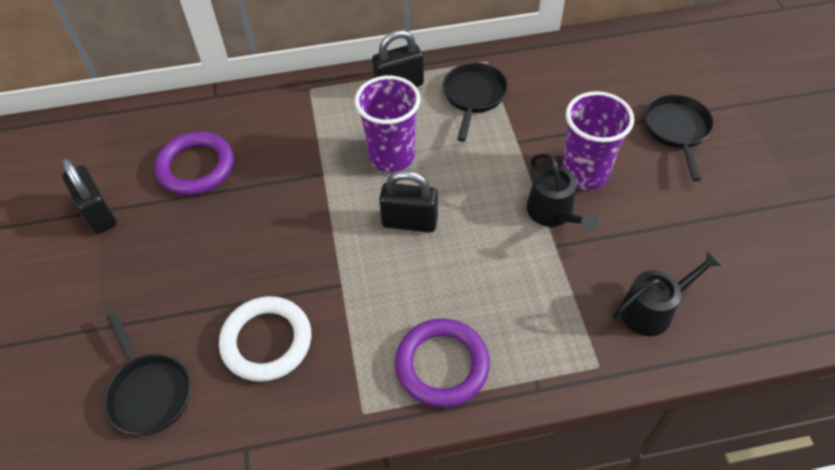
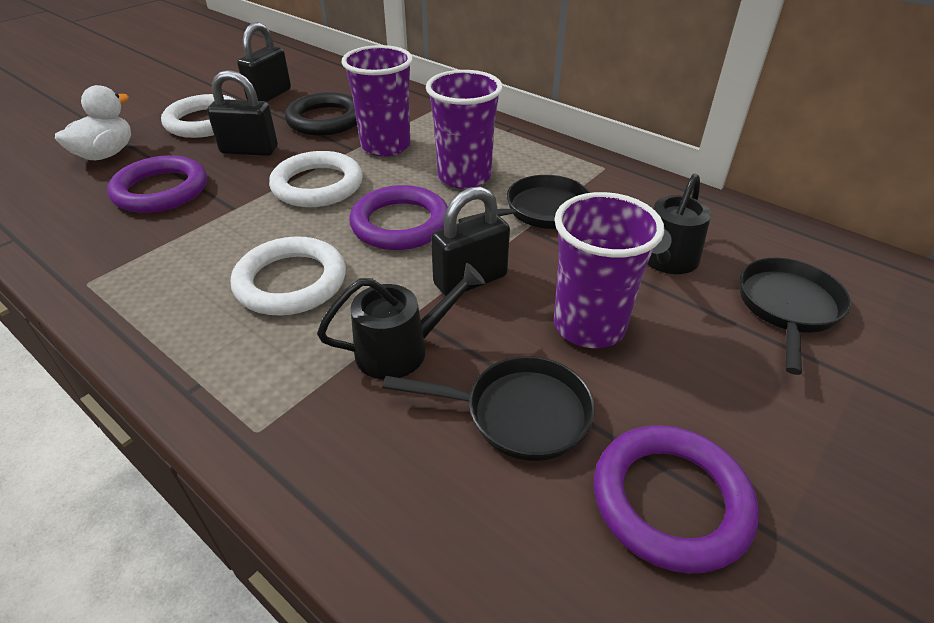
black ring: 0 -> 1
purple cup: 2 -> 3
purple ring: 2 -> 3
white duck: 0 -> 1
white ring: 1 -> 3

